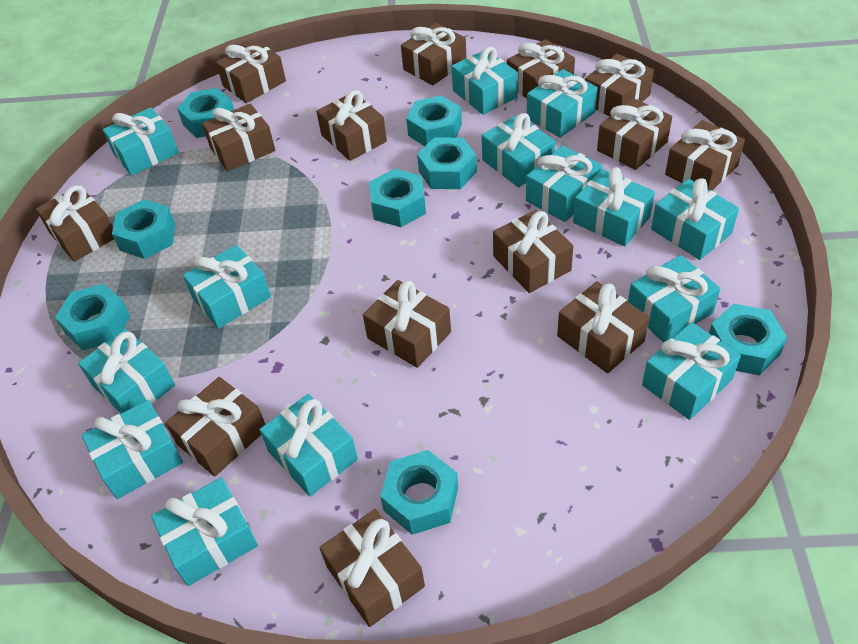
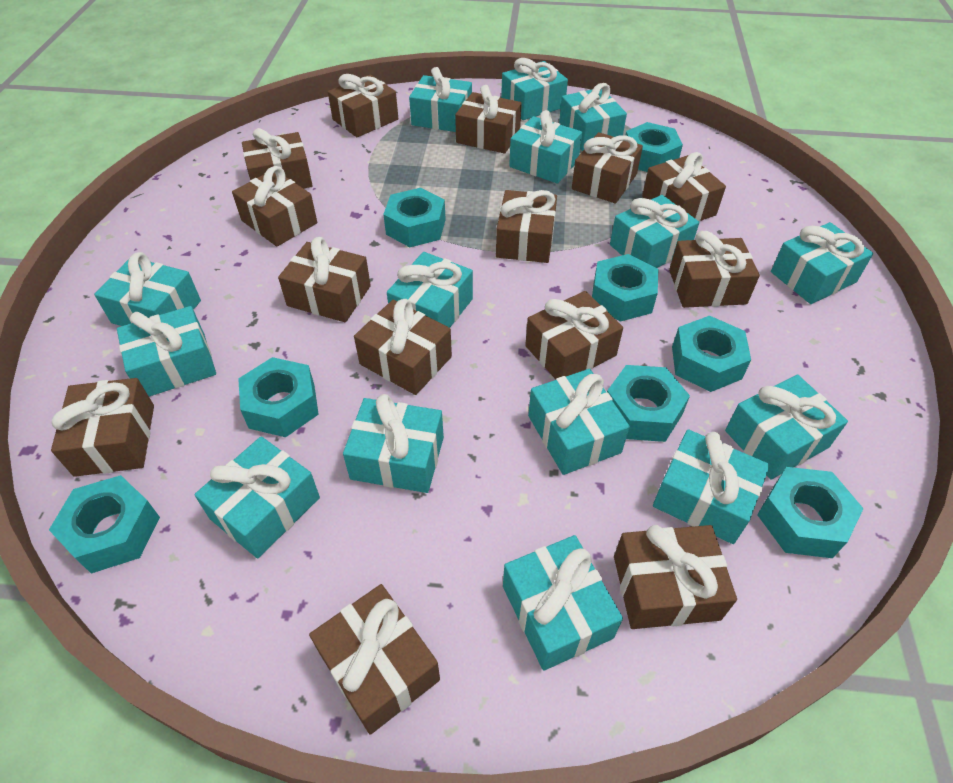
turquoise gift: 14 -> 15

